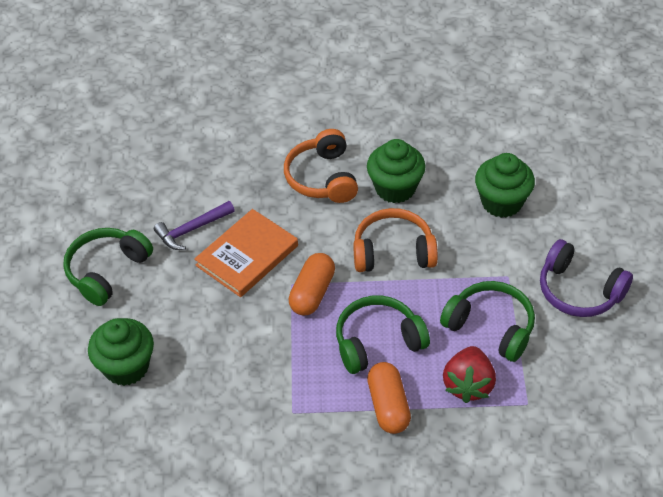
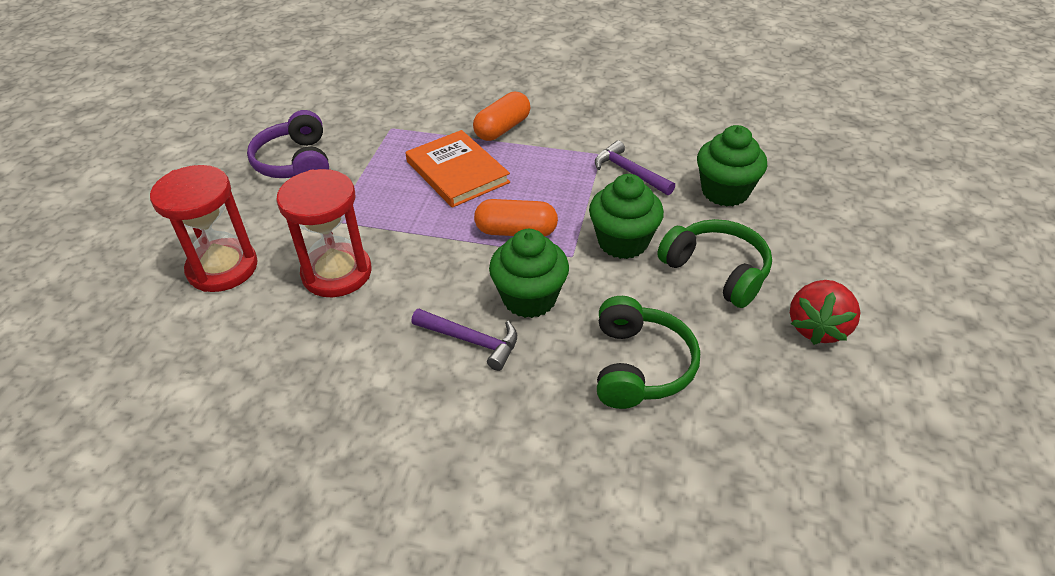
green headphones: 3 -> 2
orange headphones: 2 -> 0
purple hammer: 1 -> 2
red hourglass: 0 -> 2

